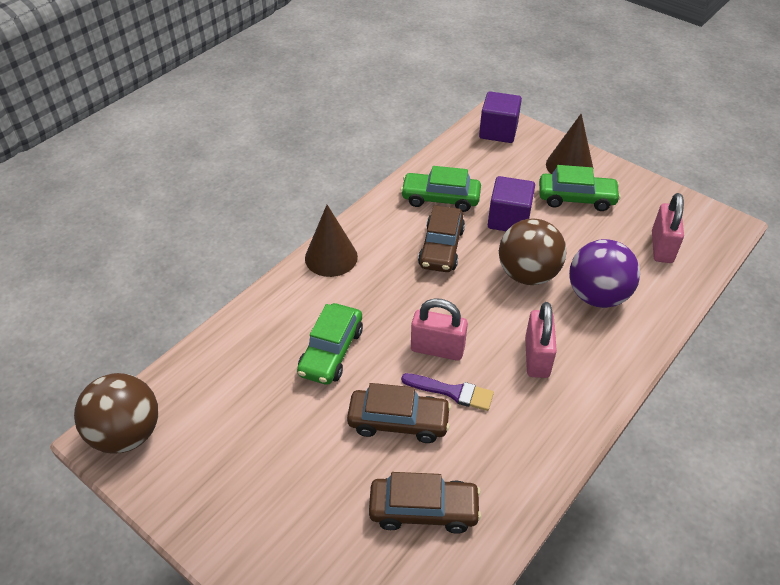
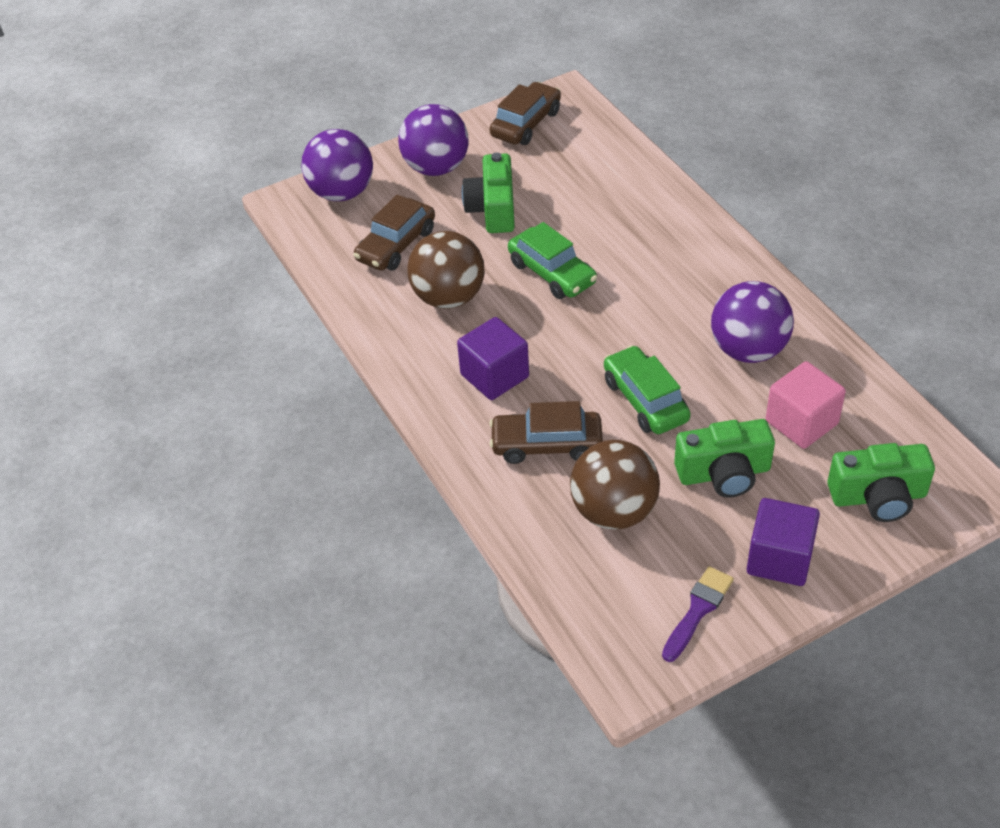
brown cone: 2 -> 0
green camera: 0 -> 3
green car: 3 -> 2
pink cube: 0 -> 1
pink padlock: 3 -> 0
purple ball: 1 -> 3

